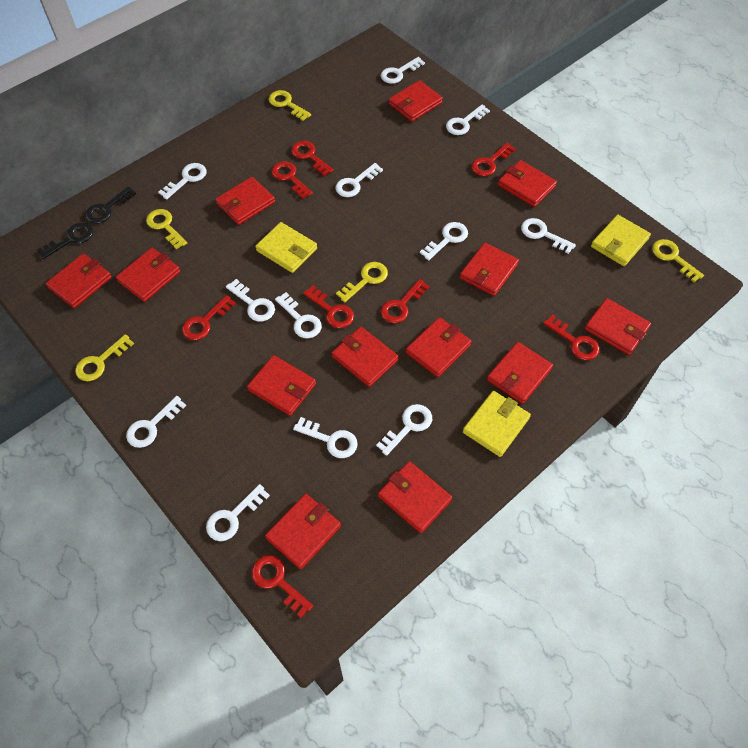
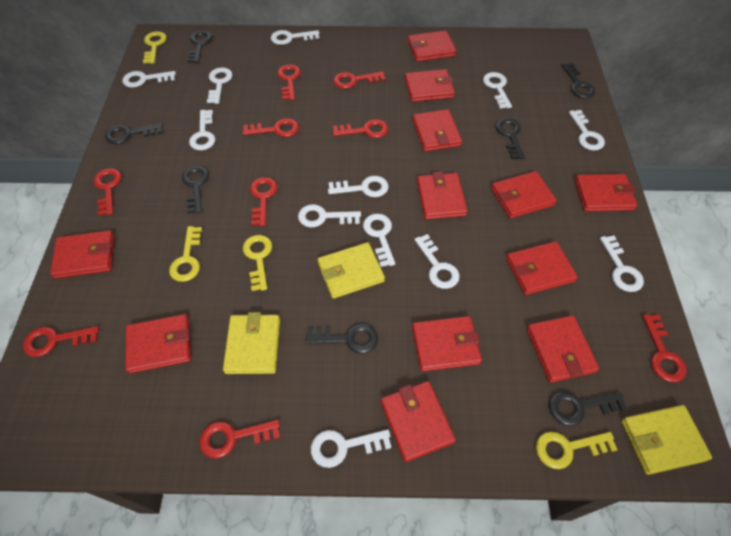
black key: 2 -> 7
red key: 8 -> 9
red wallet: 13 -> 12
yellow key: 5 -> 4

